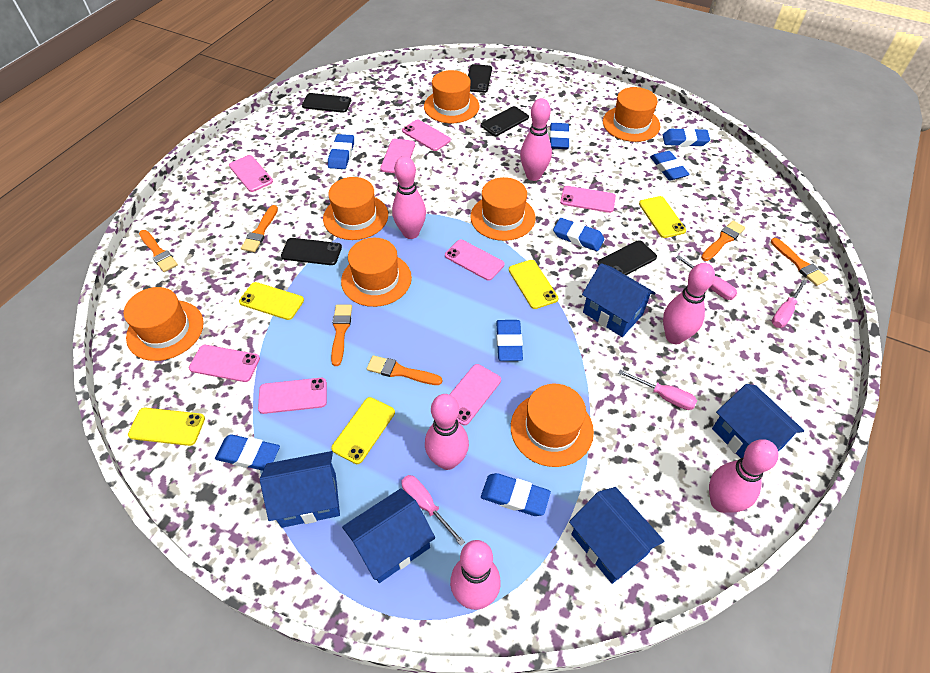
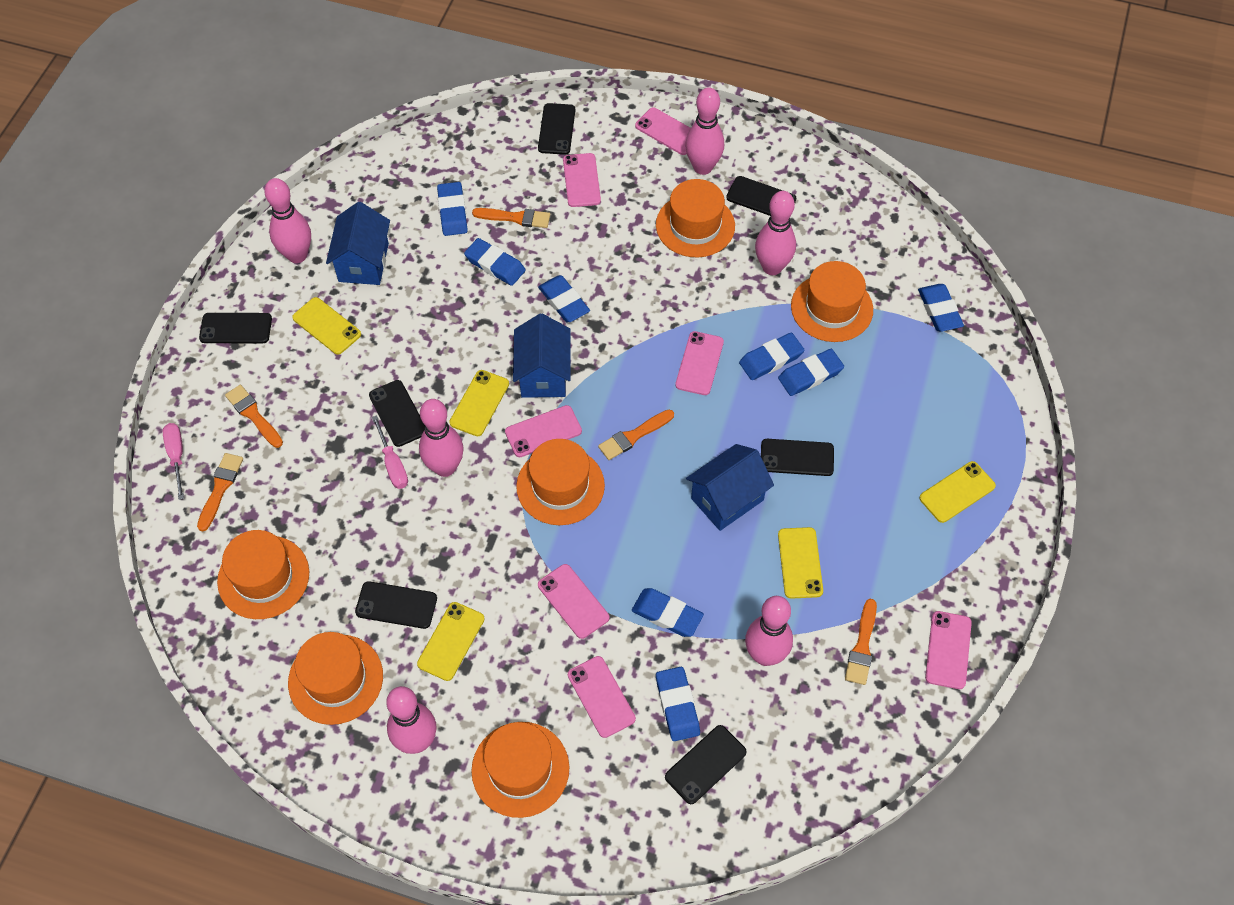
black phone: 5 -> 7
blue house: 5 -> 3
orange brush: 6 -> 5
orange hat: 7 -> 6
pink phone: 8 -> 7
pink screwdriver: 4 -> 2

